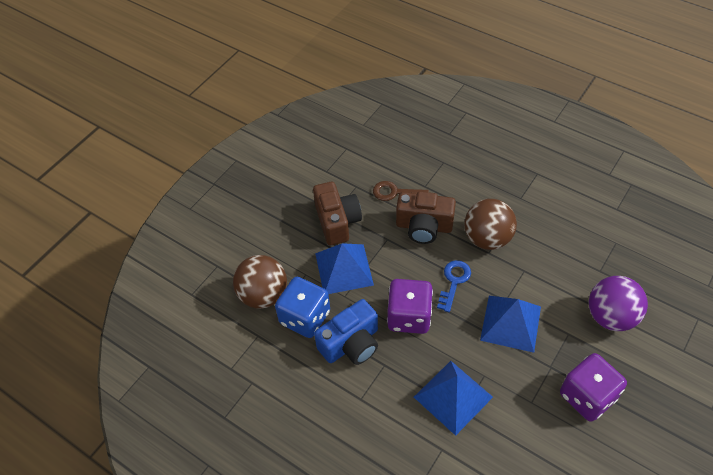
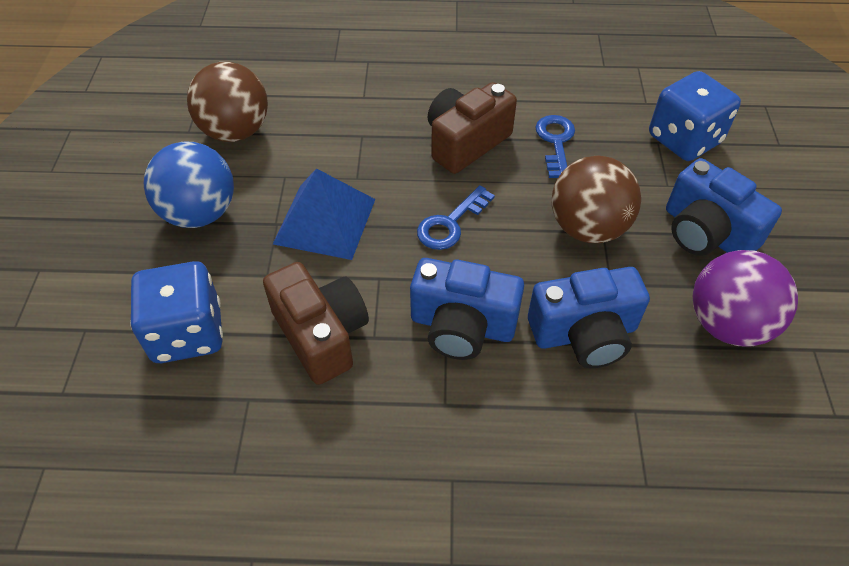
blue ball: 0 -> 1
blue camera: 1 -> 3
blue dice: 1 -> 2
blue key: 1 -> 2
blue pyramid: 3 -> 1
brown key: 1 -> 0
purple dice: 2 -> 0

